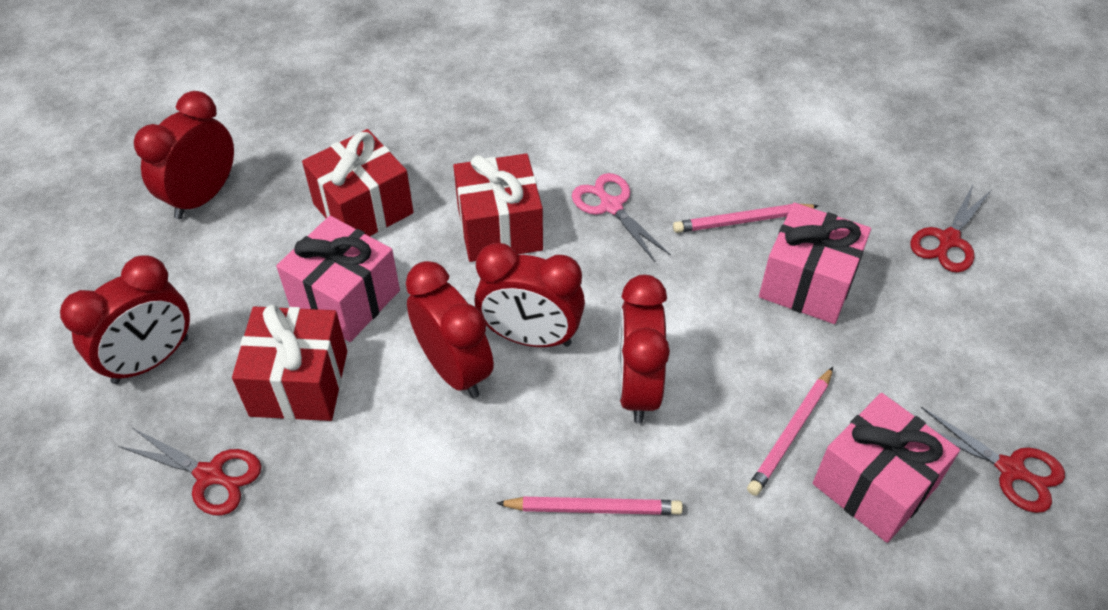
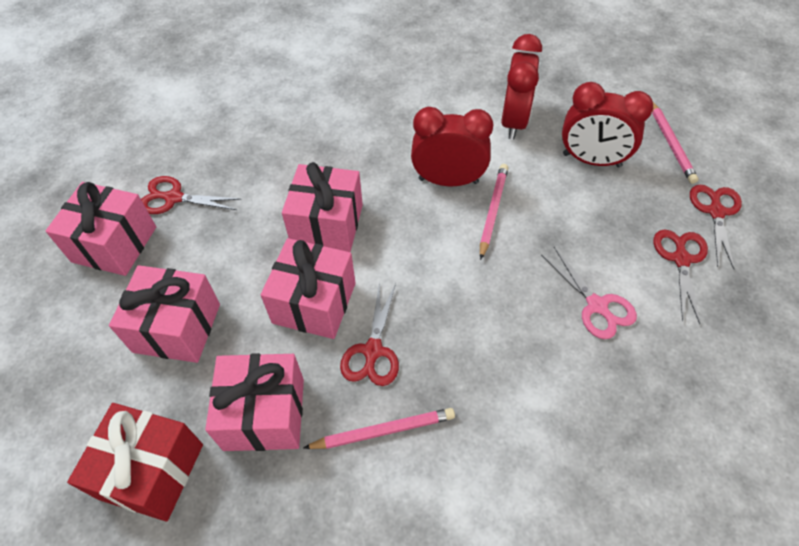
pink gift: 3 -> 5
red clock: 5 -> 3
red gift: 3 -> 1
red scissors: 3 -> 4

